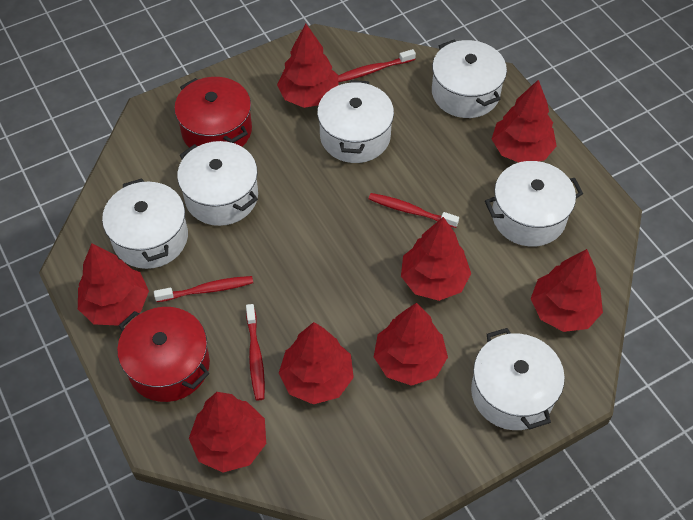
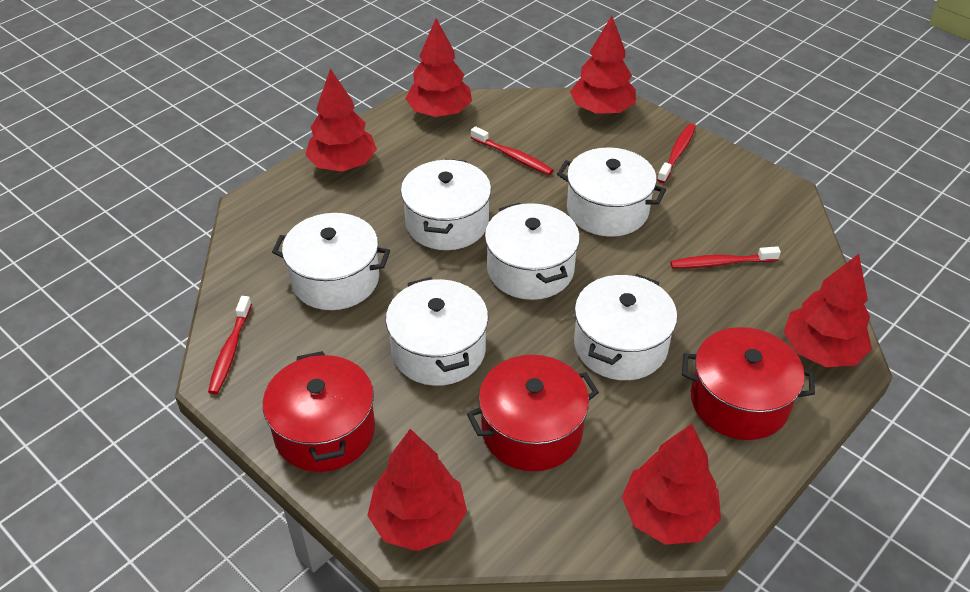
red pot: 2 -> 3
red tree: 8 -> 6

